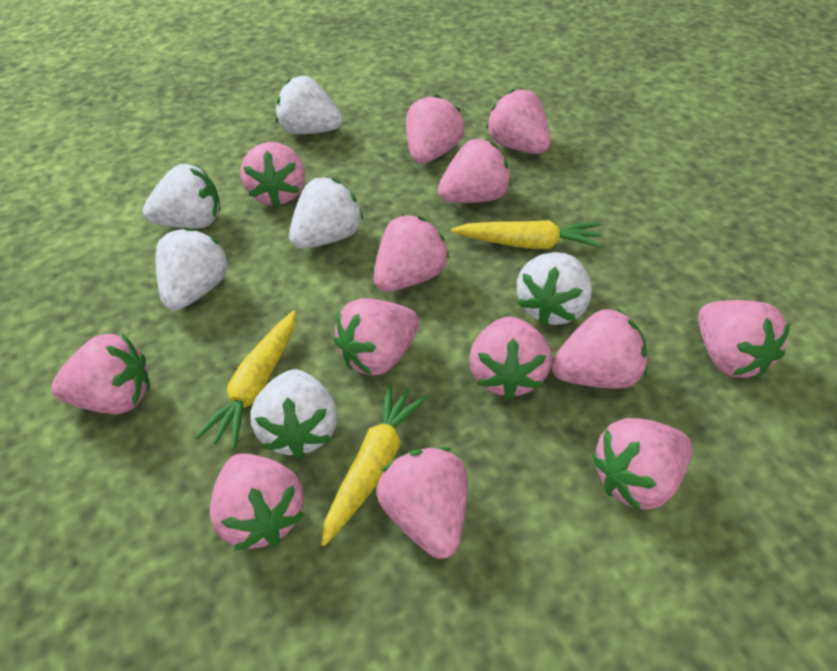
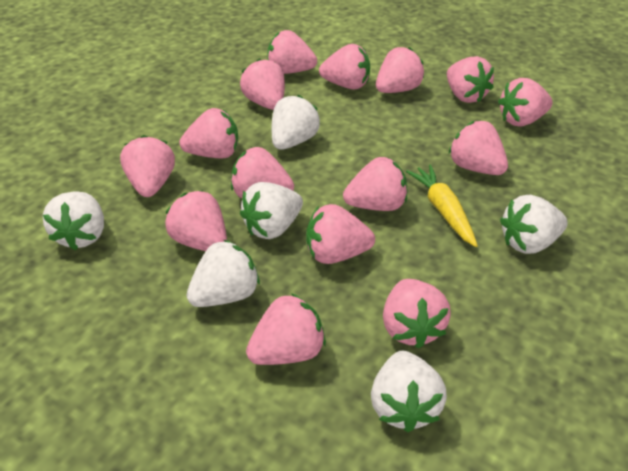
pink strawberry: 13 -> 15
yellow carrot: 3 -> 1

